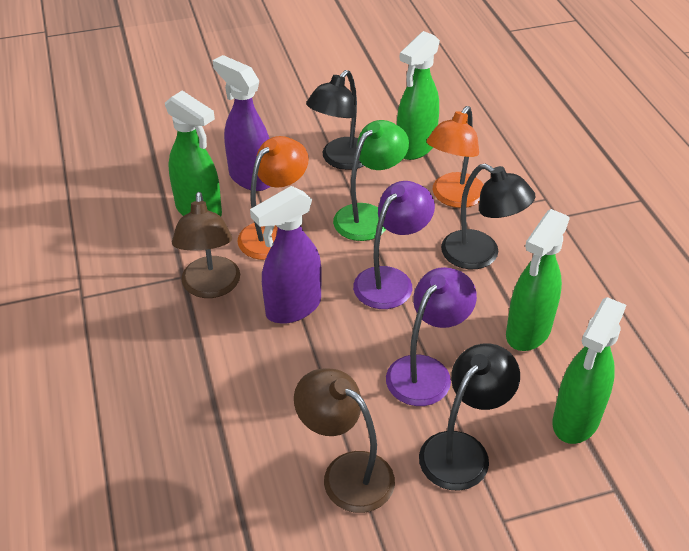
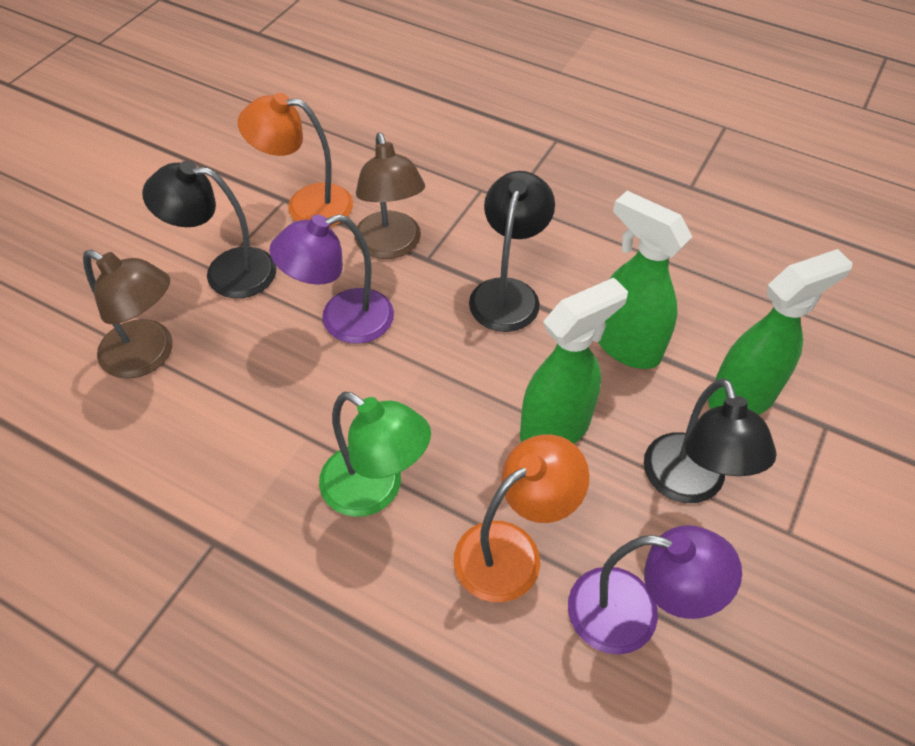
green spray bottle: 4 -> 3
purple spray bottle: 2 -> 0

